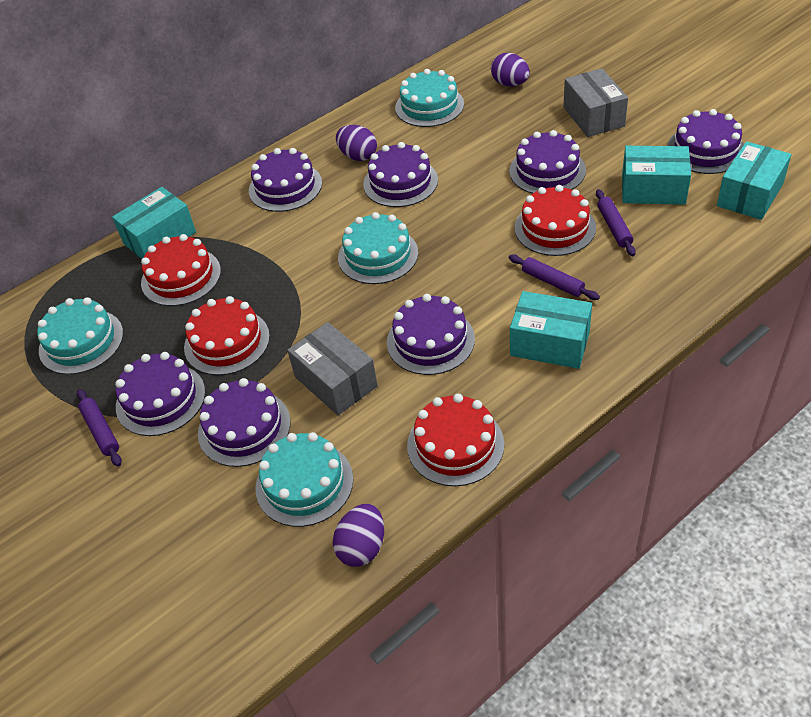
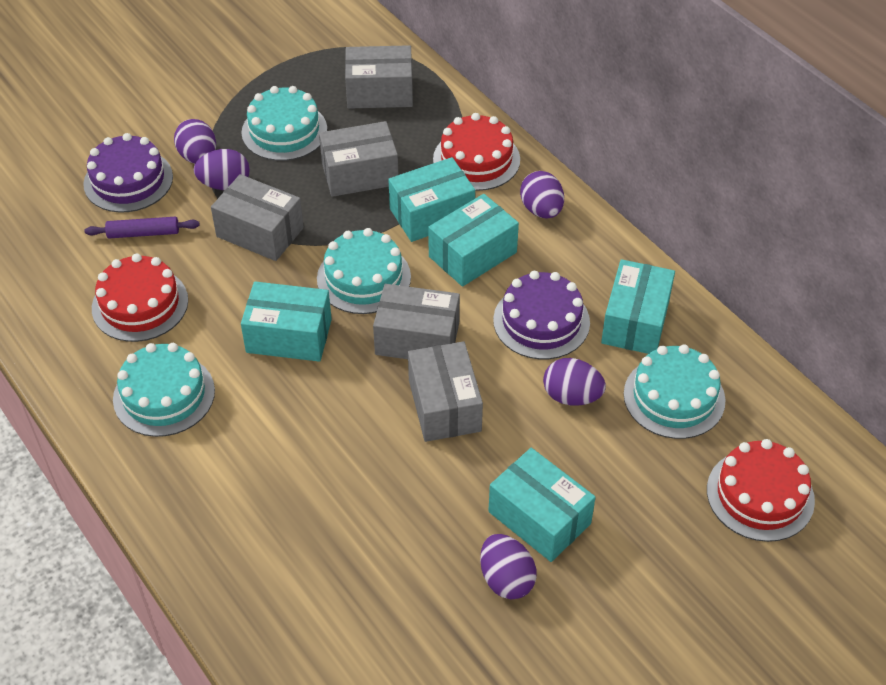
grey box: 2 -> 5
purple cake: 7 -> 2
purple egg: 3 -> 5
purple rolling pin: 3 -> 1
red cake: 4 -> 3
turquoise box: 4 -> 5

